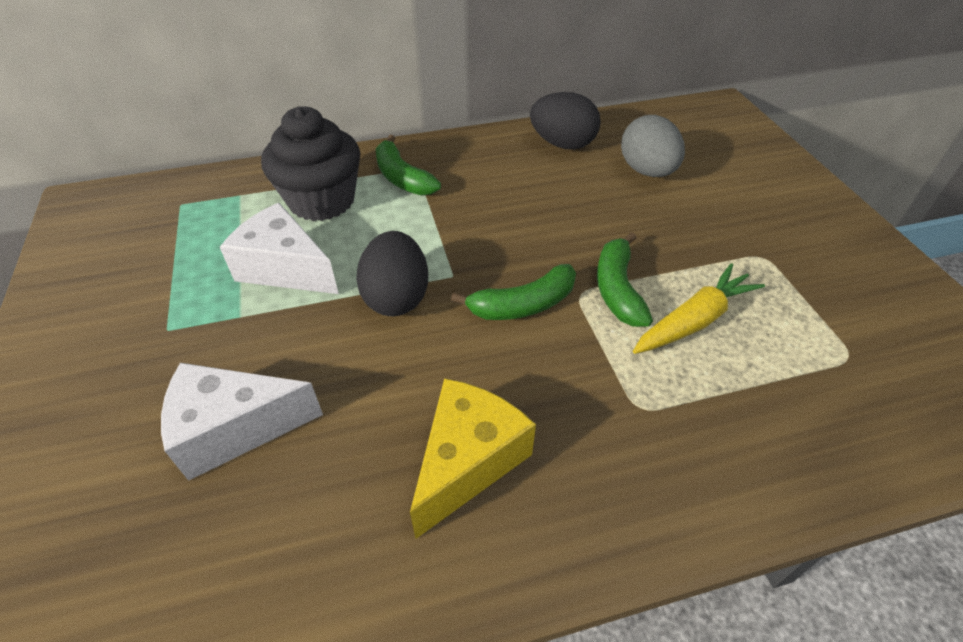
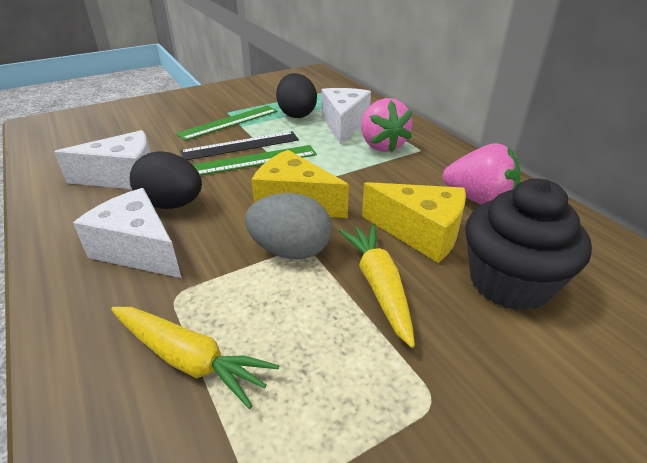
black ruler: 0 -> 1
green banana: 3 -> 0
green ruler: 0 -> 2
pink strawberry: 0 -> 2
white cheese: 2 -> 3
yellow carrot: 1 -> 2
yellow cheese: 1 -> 2

